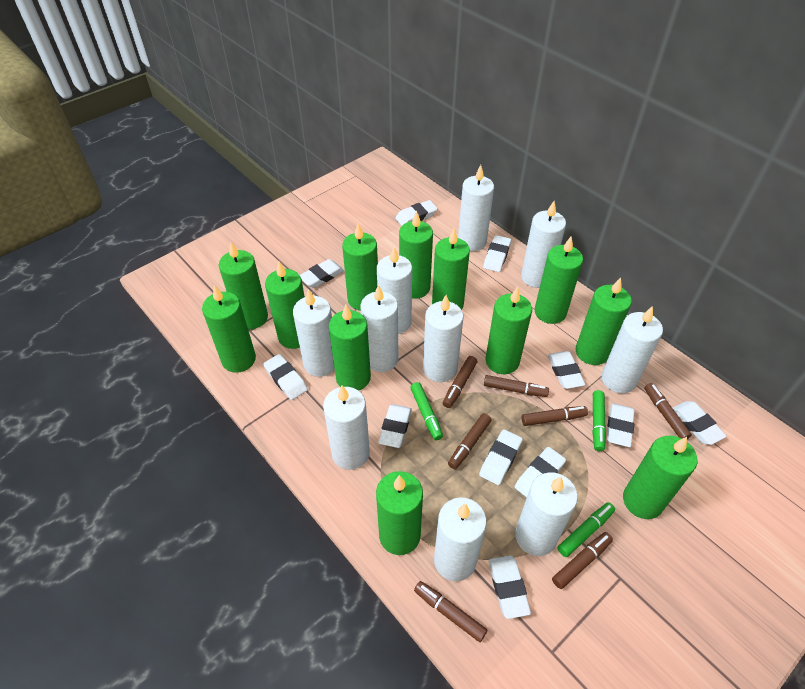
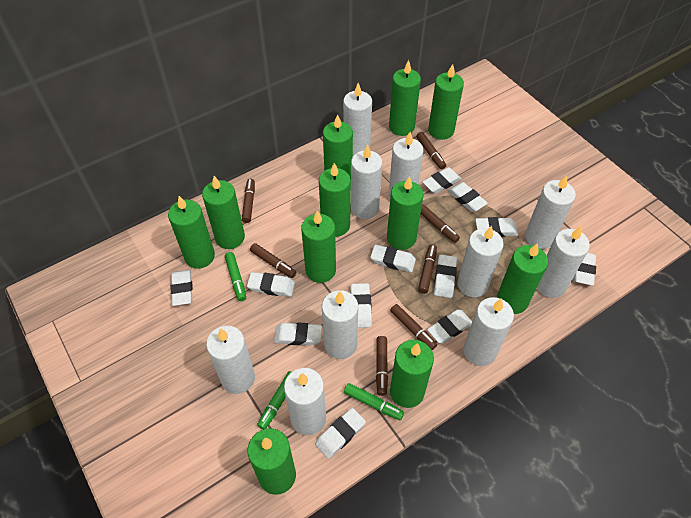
green candle: 12 -> 11
white eraser: 11 -> 12

